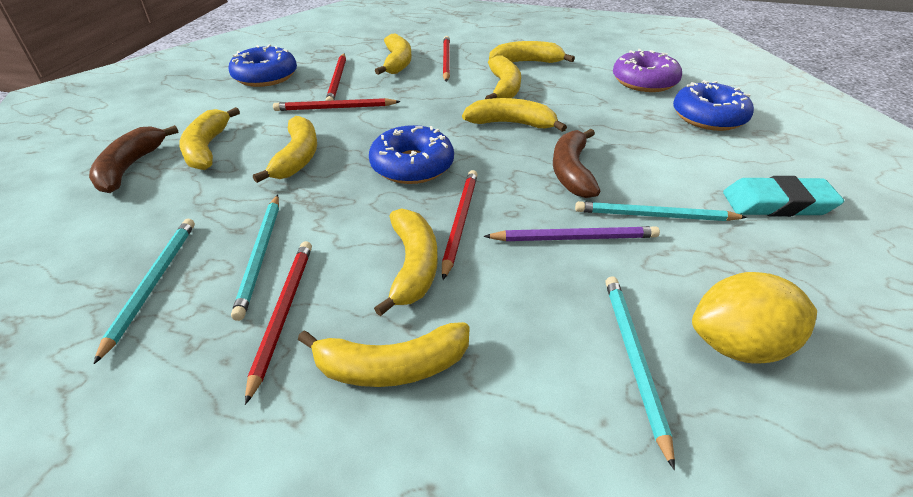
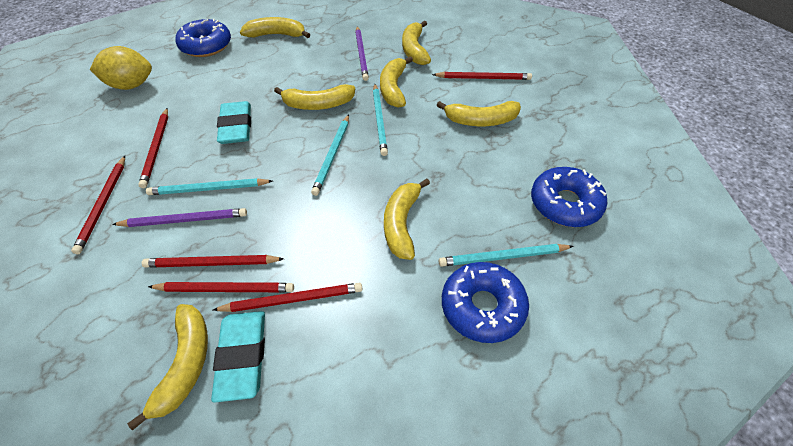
brown banana: 2 -> 0
purple donut: 1 -> 0
purple pencil: 1 -> 2
red pencil: 5 -> 6
turquoise eraser: 1 -> 2
yellow banana: 8 -> 7

